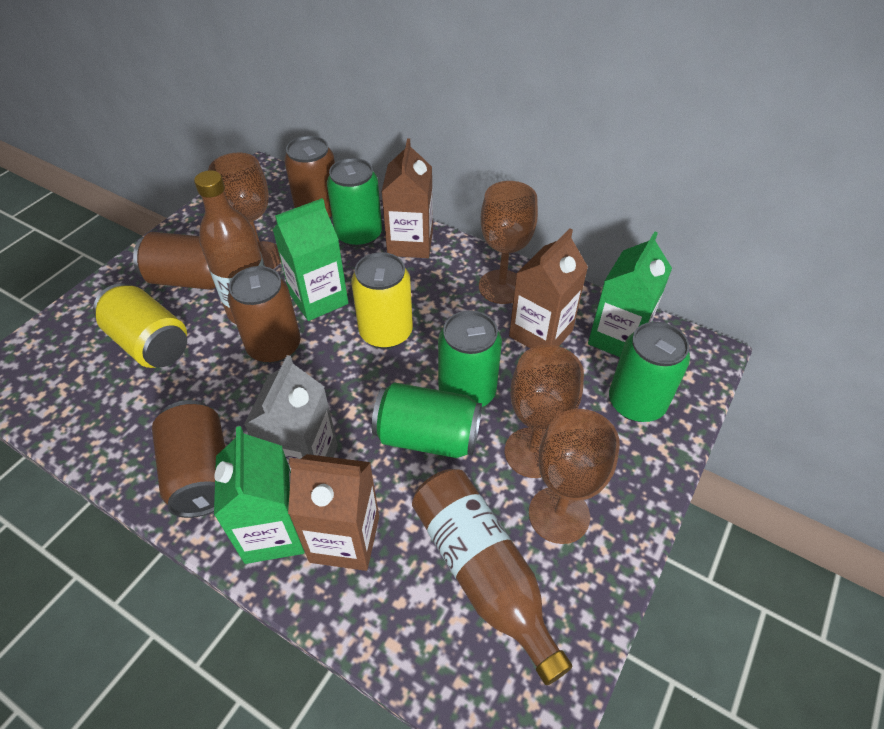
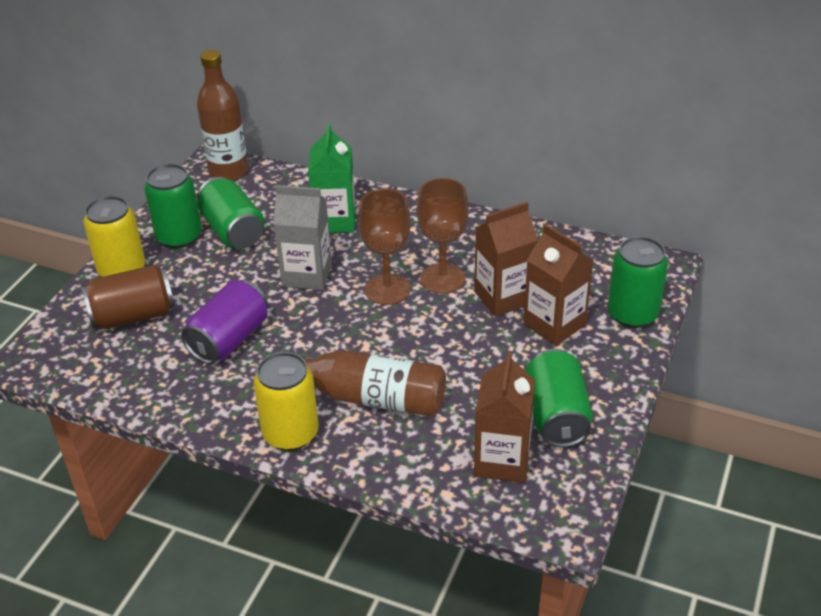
brown can: 4 -> 1
brown goblet: 4 -> 2
green carton: 3 -> 1
purple can: 0 -> 1

